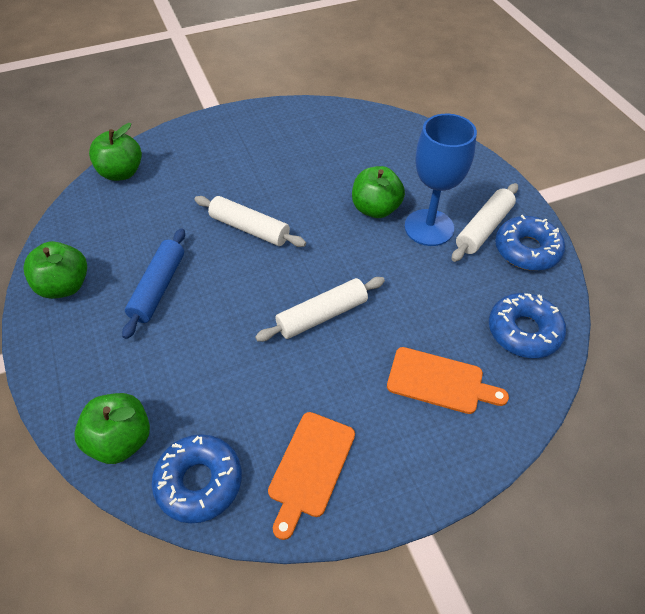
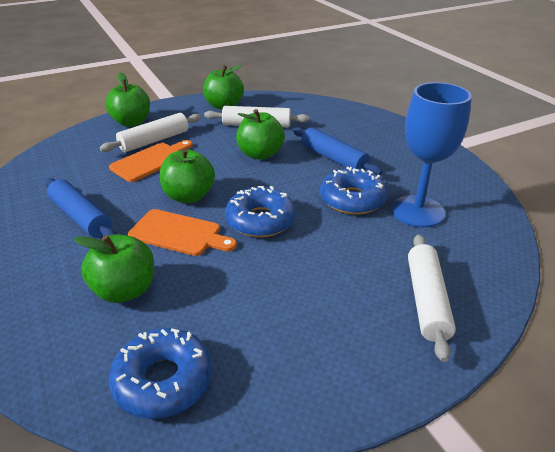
blue rolling pin: 1 -> 2
green apple: 4 -> 5

